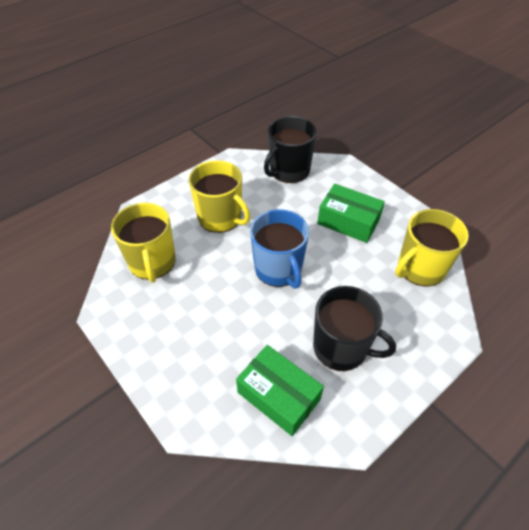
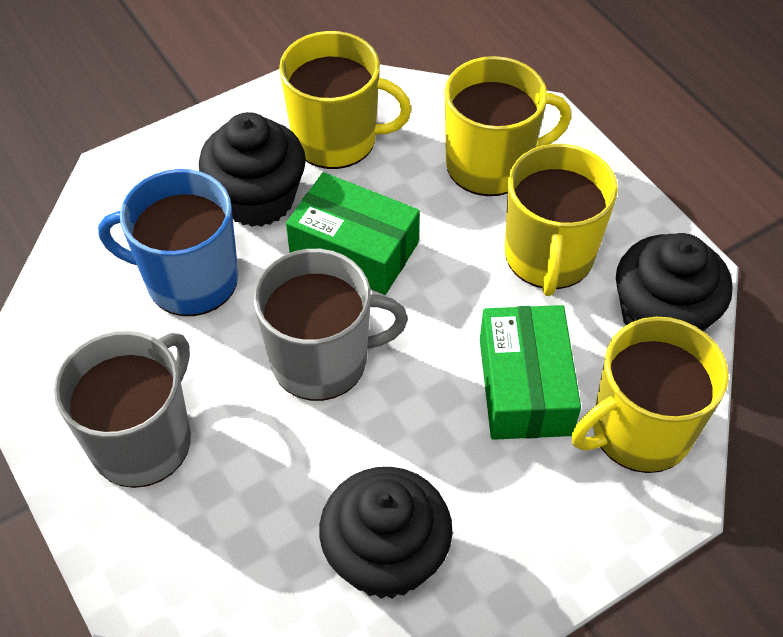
black cupcake: 0 -> 3
black mug: 2 -> 0
grey mug: 0 -> 2
yellow mug: 3 -> 4

